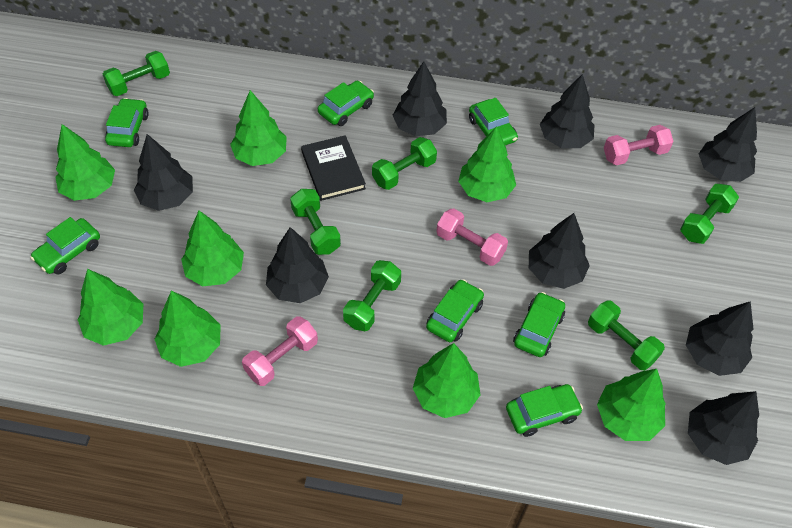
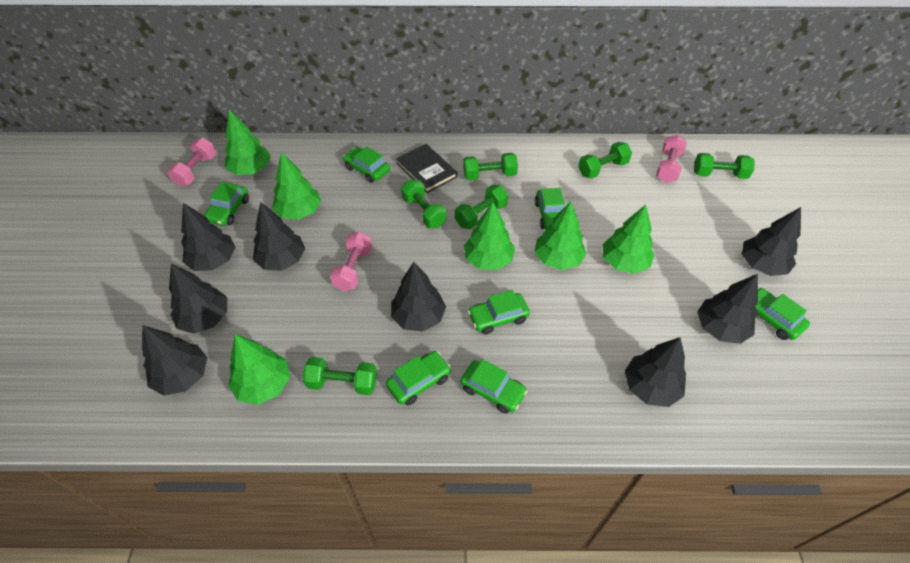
green tree: 8 -> 6

